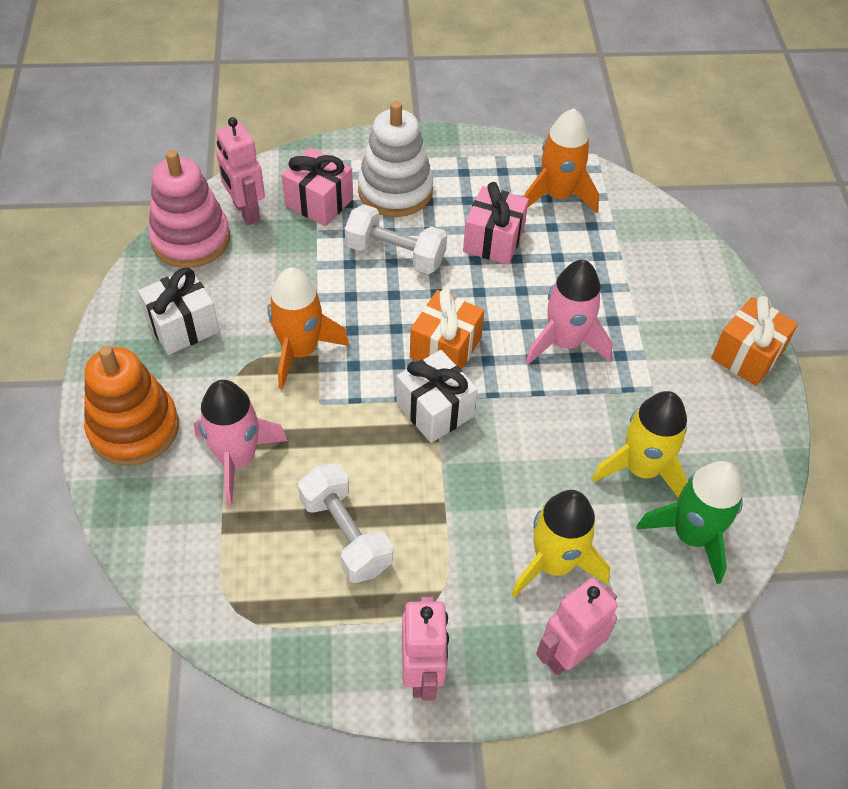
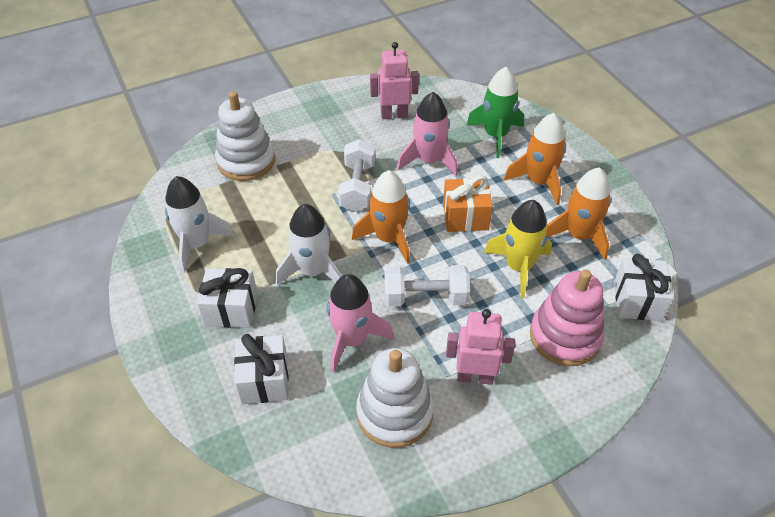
orange gift: 2 -> 1
orange rocket: 2 -> 3
orange stacking toy: 1 -> 0
pink gift: 2 -> 0
pink robot: 3 -> 2
white gift: 2 -> 3
white rocket: 0 -> 2
white stacking toy: 1 -> 2
yellow rocket: 2 -> 1

